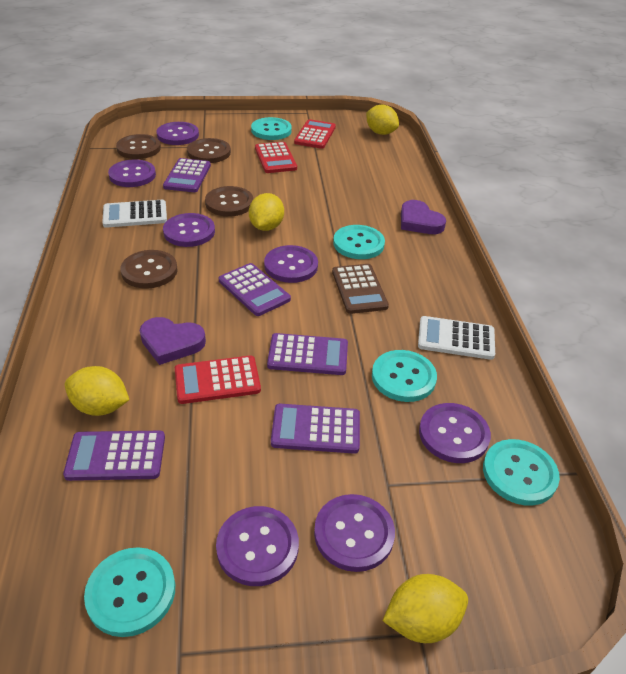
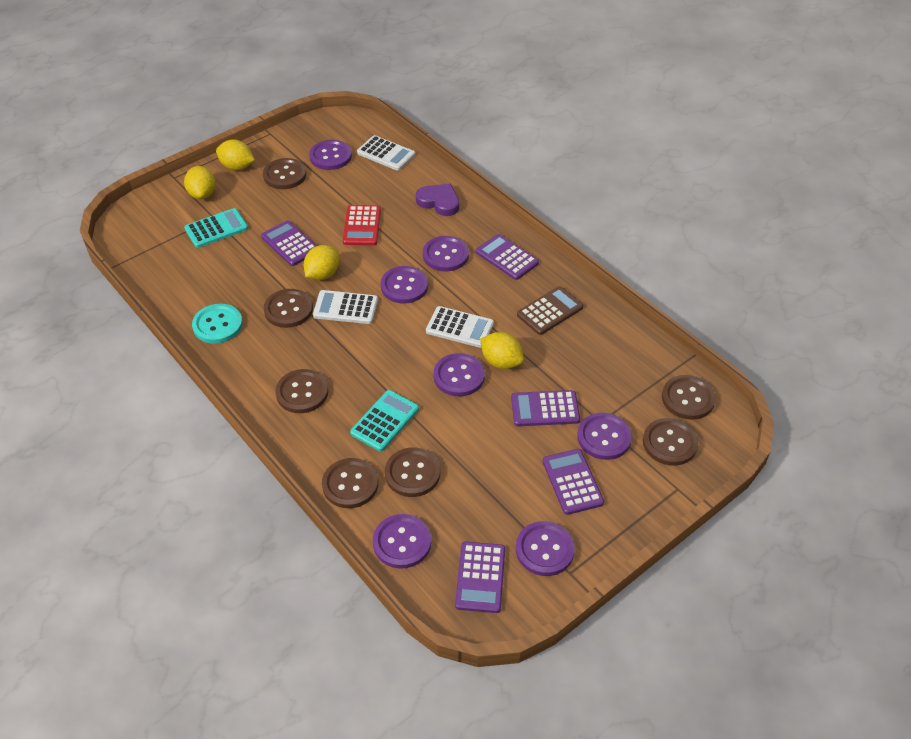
brown button: 4 -> 7
purple heart: 2 -> 1
red calculator: 3 -> 1
turquoise button: 5 -> 1
turquoise calculator: 0 -> 2
white calculator: 2 -> 3

